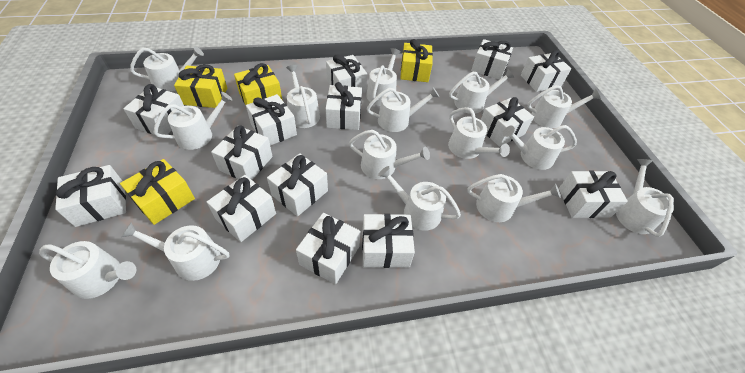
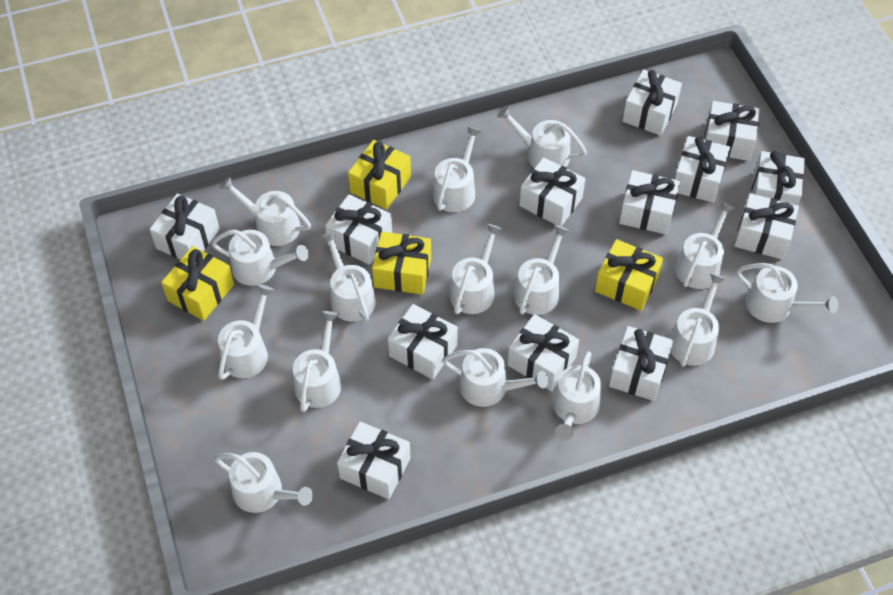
white gift: 14 -> 13

